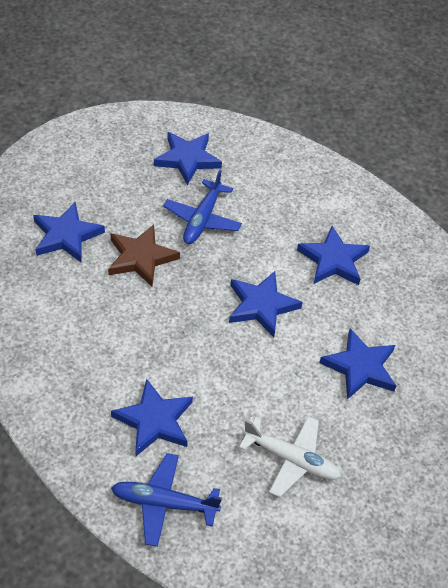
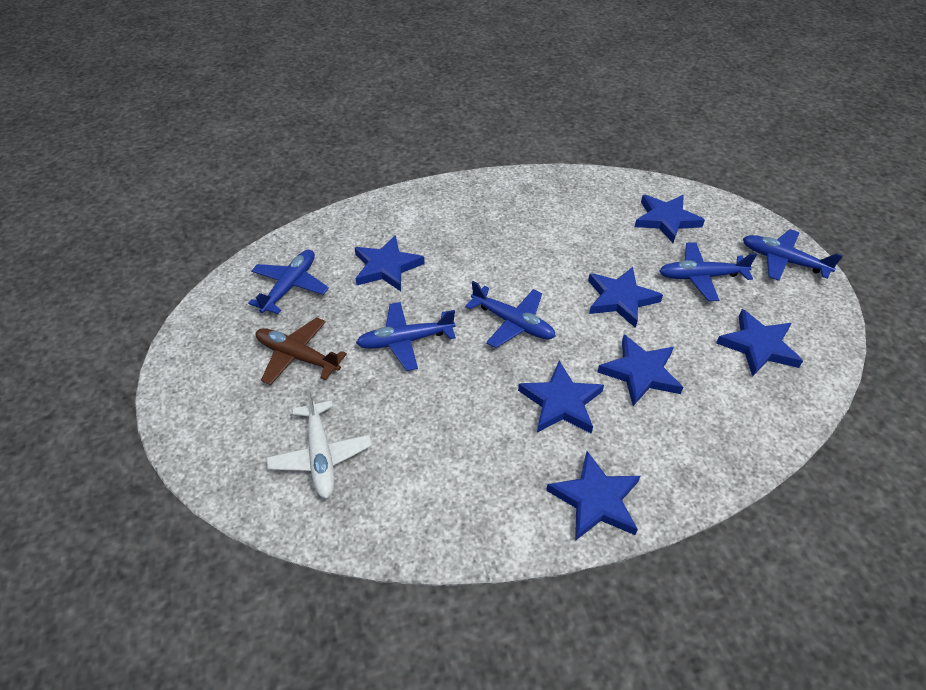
blue plane: 2 -> 5
blue star: 6 -> 7
brown plane: 0 -> 1
brown star: 1 -> 0

